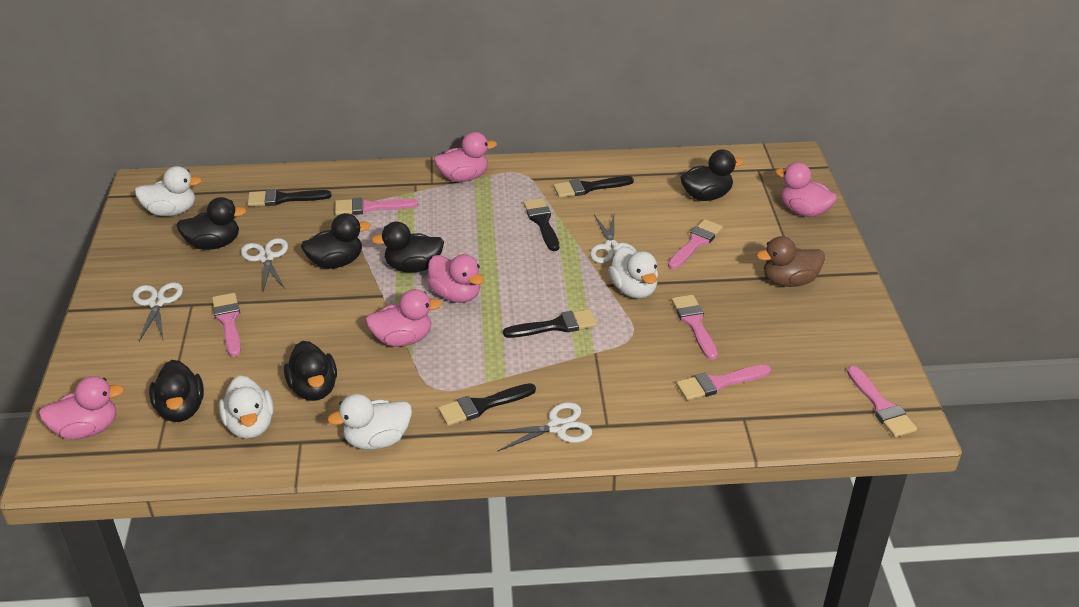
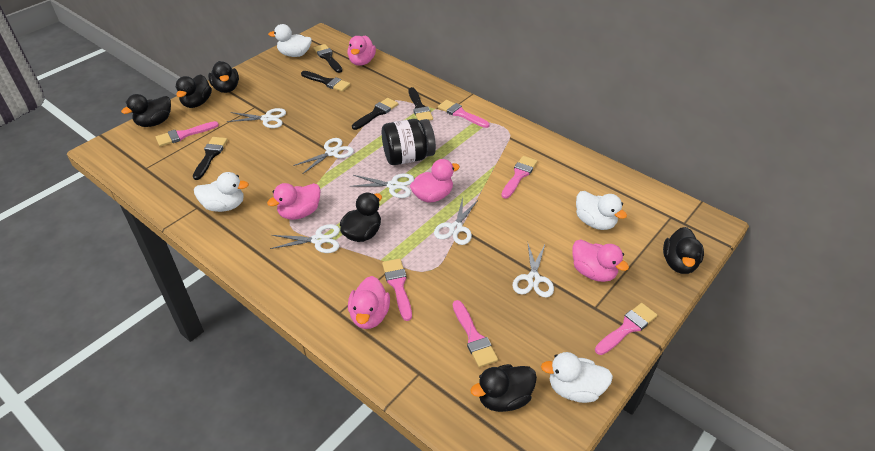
black jar: 0 -> 1
brown duck: 1 -> 0
white scissors: 4 -> 6

